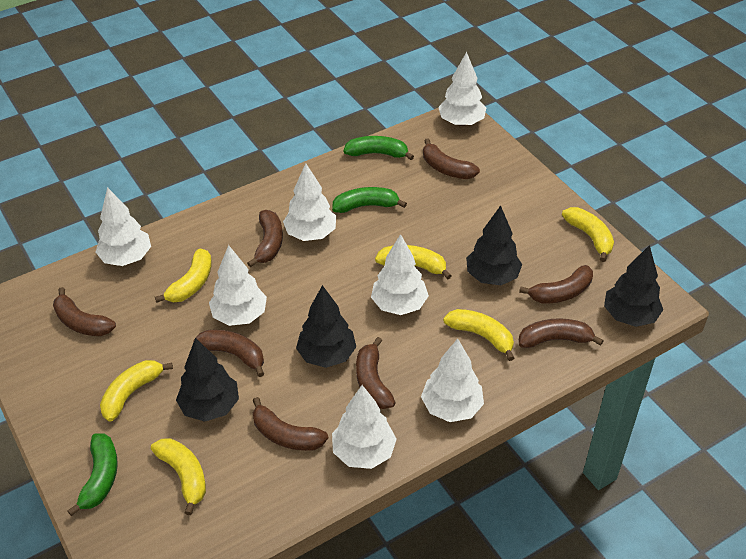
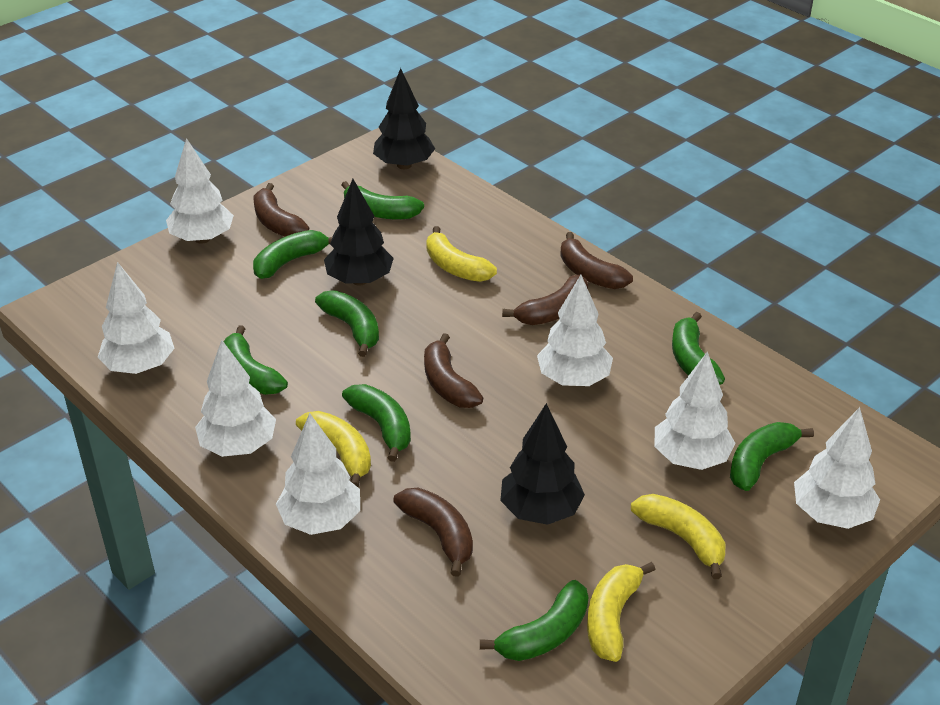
black tree: 4 -> 3
brown banana: 8 -> 5
green banana: 3 -> 8
yellow banana: 6 -> 4

